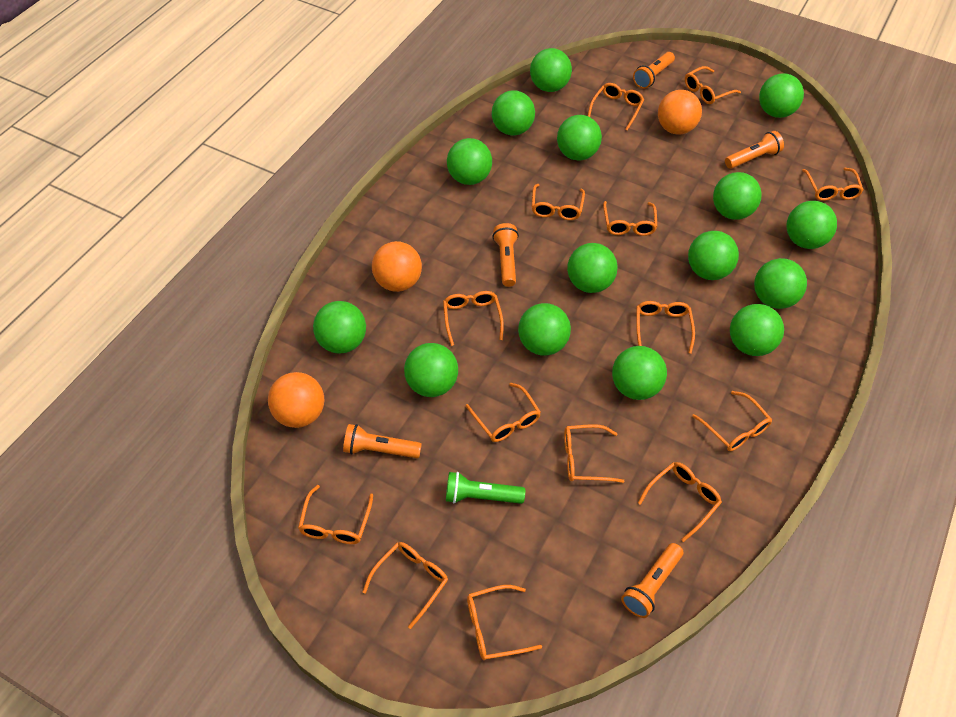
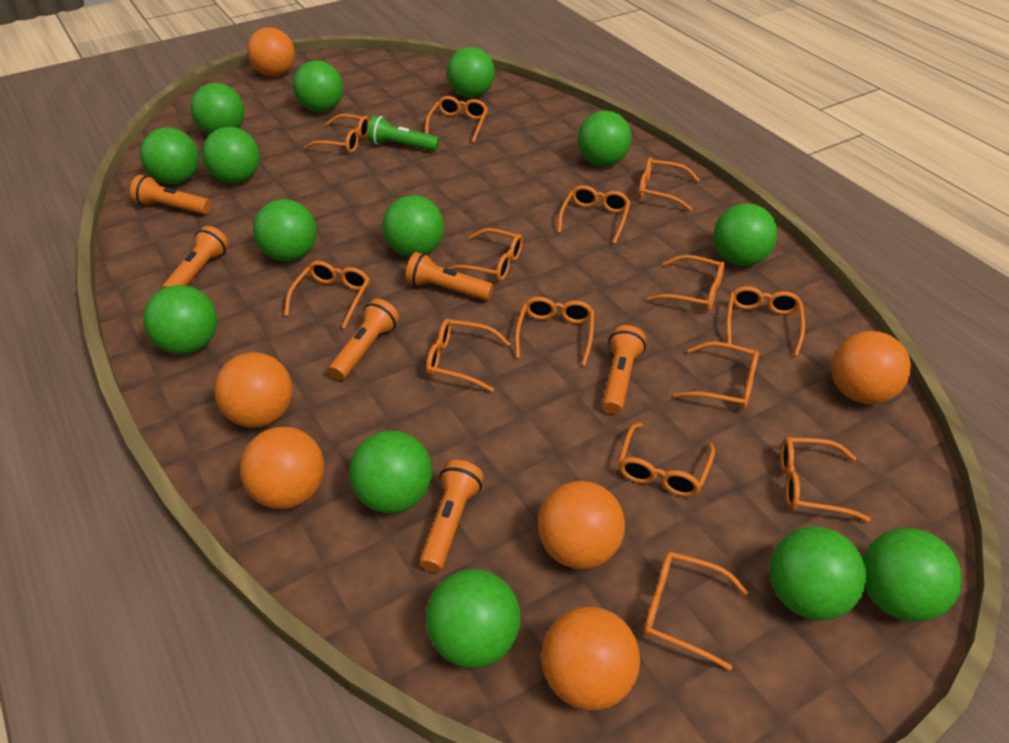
green ball: 15 -> 14
orange ball: 3 -> 6
orange flashlight: 5 -> 6

